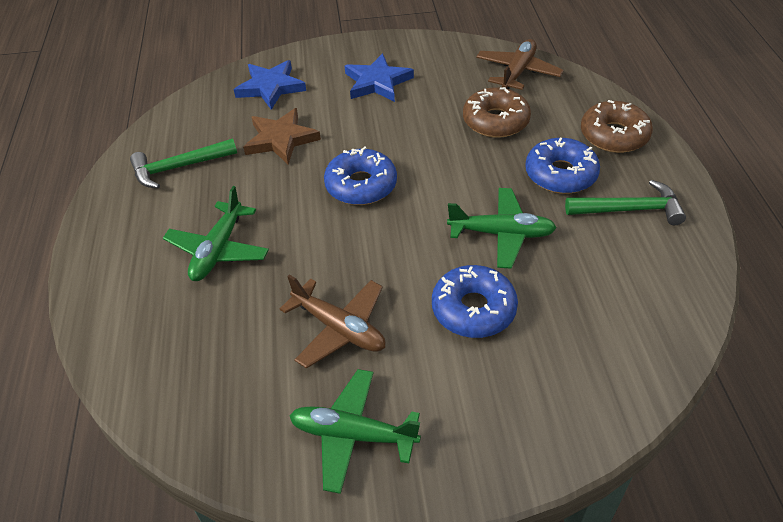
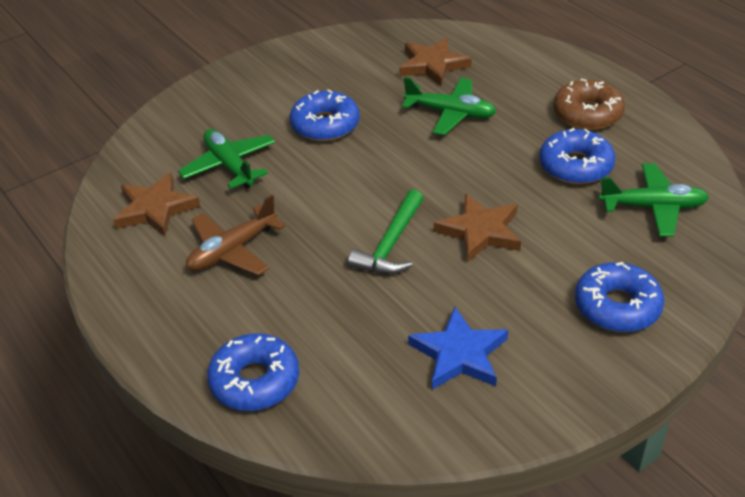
blue donut: 3 -> 4
blue star: 2 -> 1
brown donut: 2 -> 1
brown plane: 2 -> 1
brown star: 1 -> 3
green hammer: 2 -> 1

